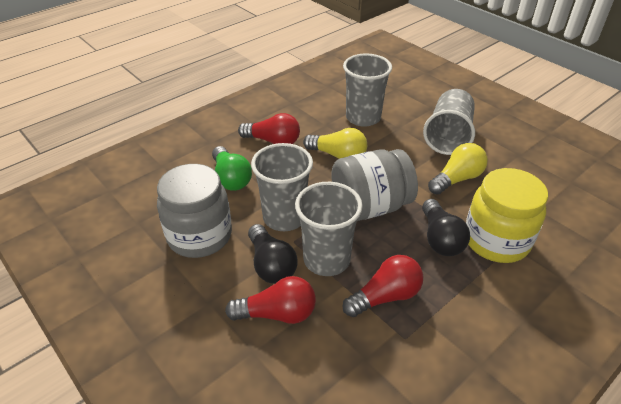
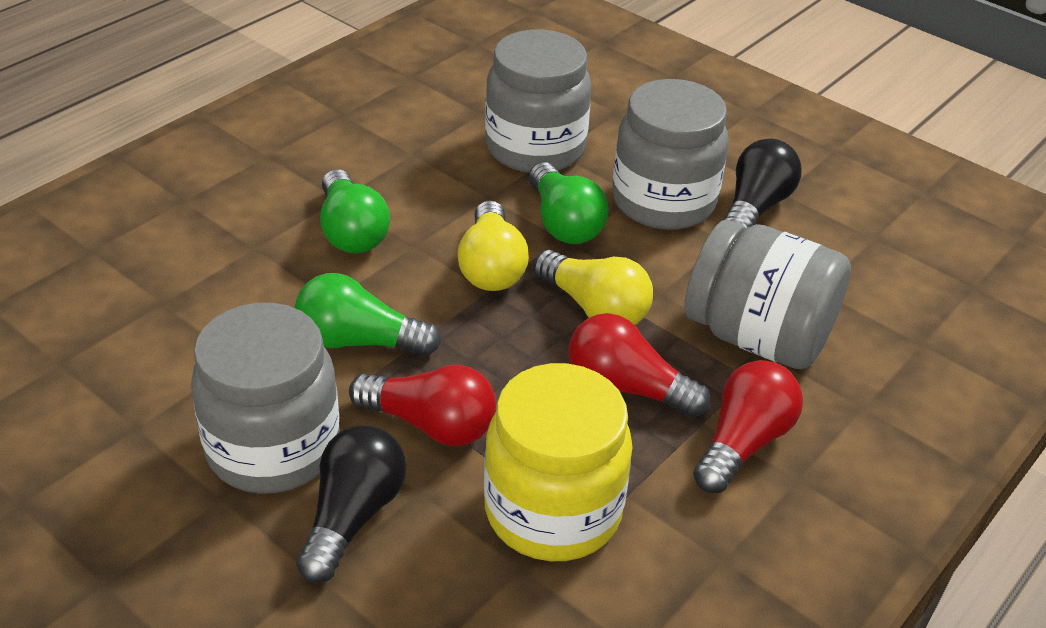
green light bulb: 1 -> 3
grey cup: 4 -> 0
grey jar: 2 -> 4

